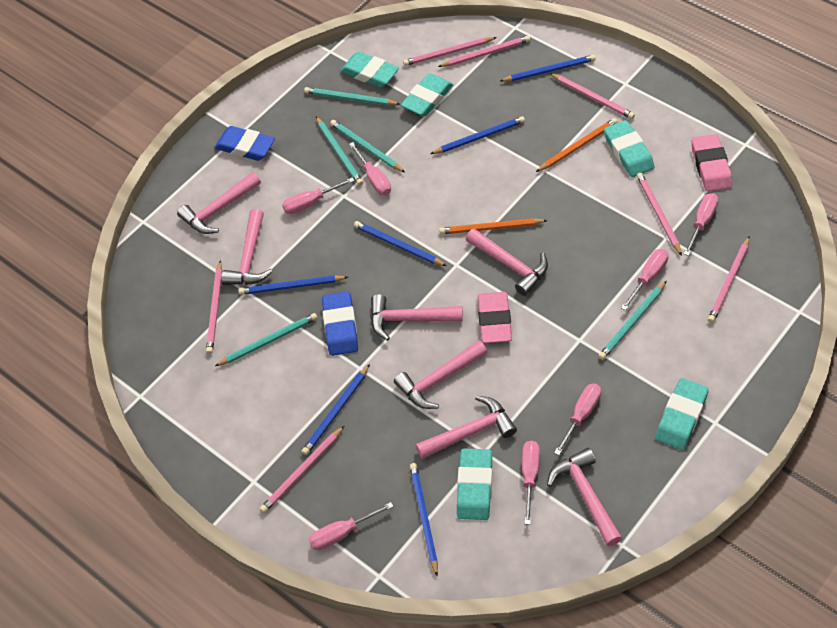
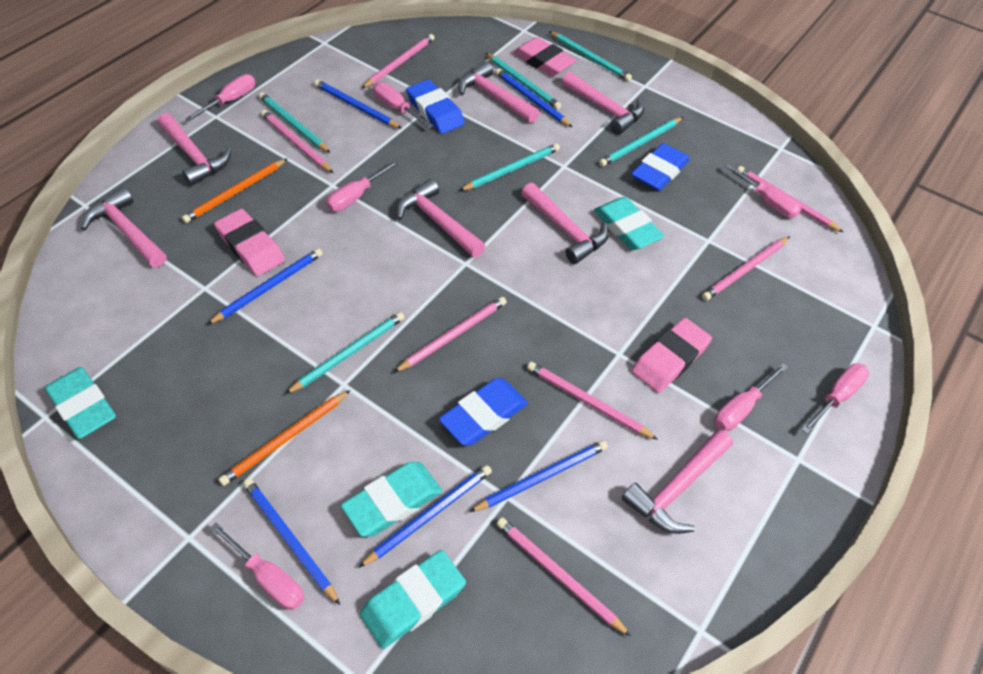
blue eraser: 2 -> 3
pink eraser: 2 -> 3
turquoise eraser: 5 -> 4
turquoise pencil: 5 -> 6

